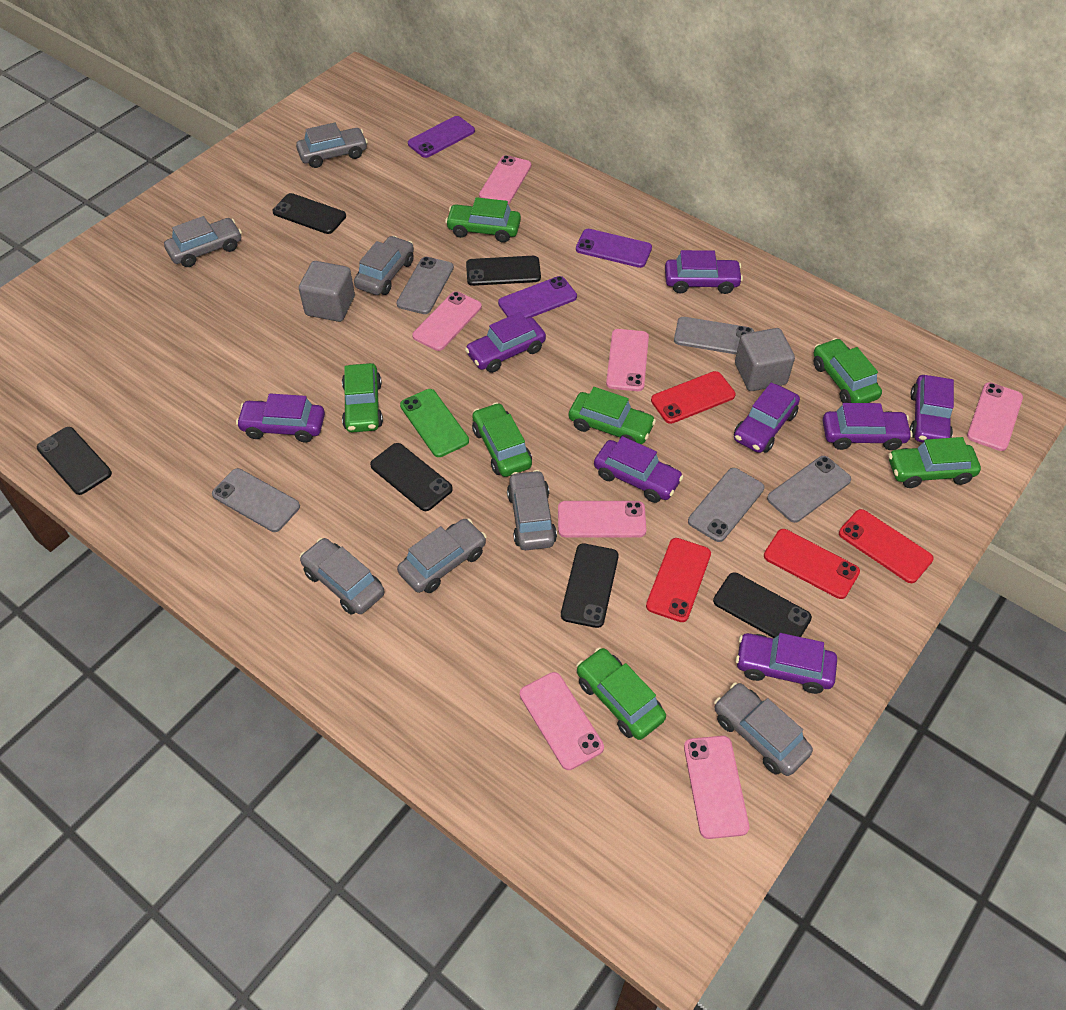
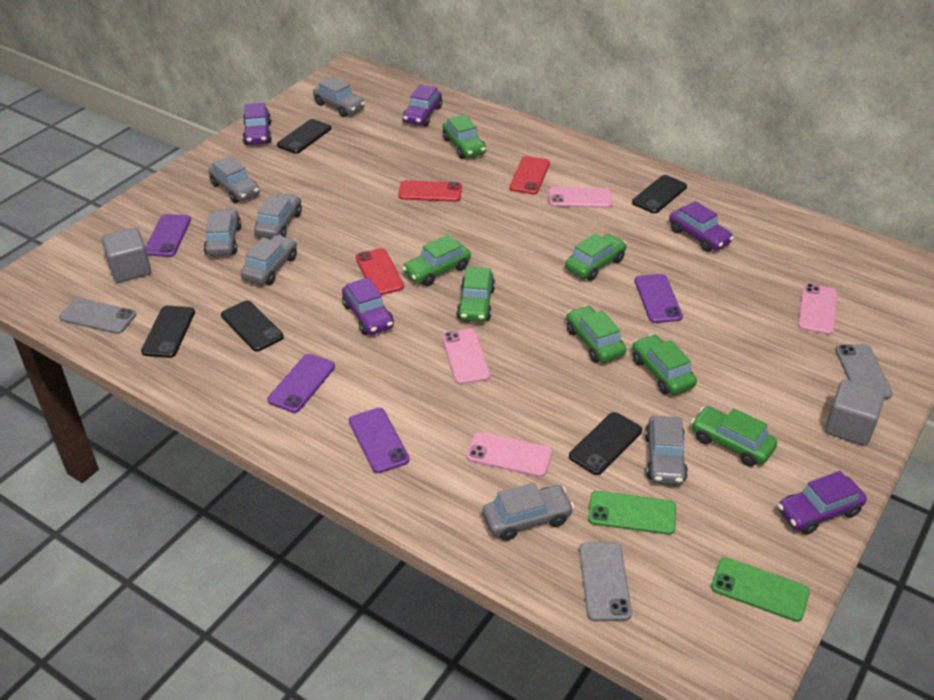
black phone: 6 -> 5
green phone: 1 -> 2
grey phone: 5 -> 3
pink phone: 7 -> 4
purple car: 8 -> 5
purple phone: 3 -> 4
red phone: 4 -> 3

